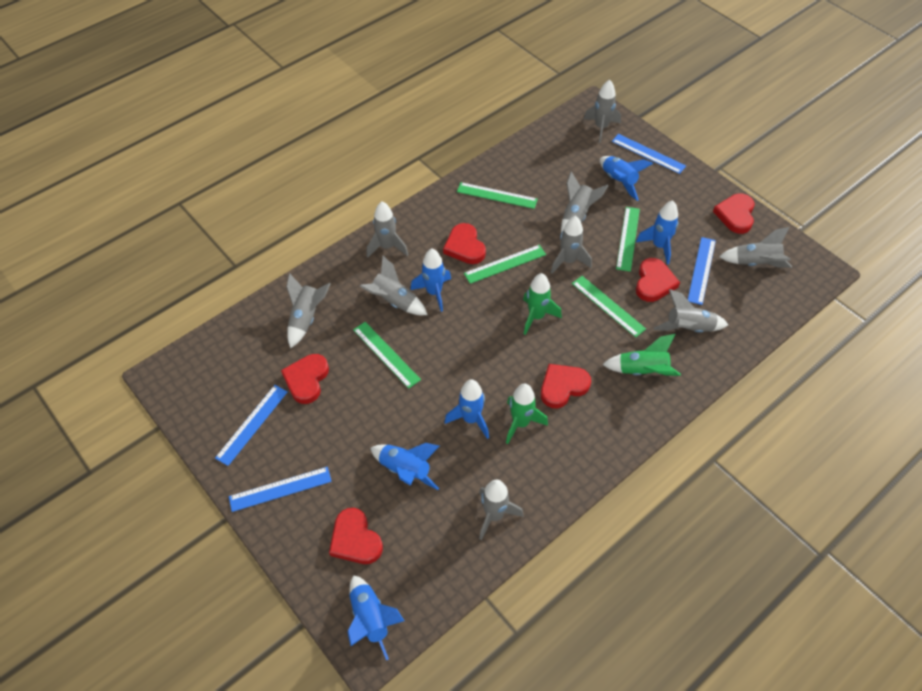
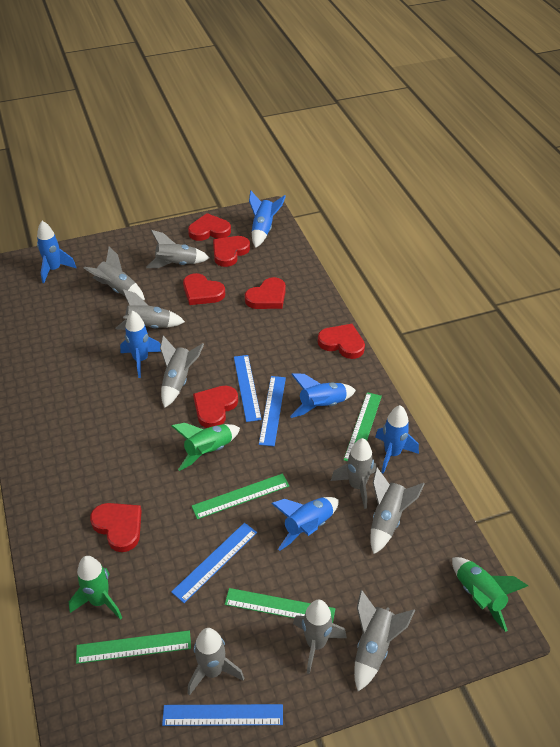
green ruler: 5 -> 4
red heart: 6 -> 7

